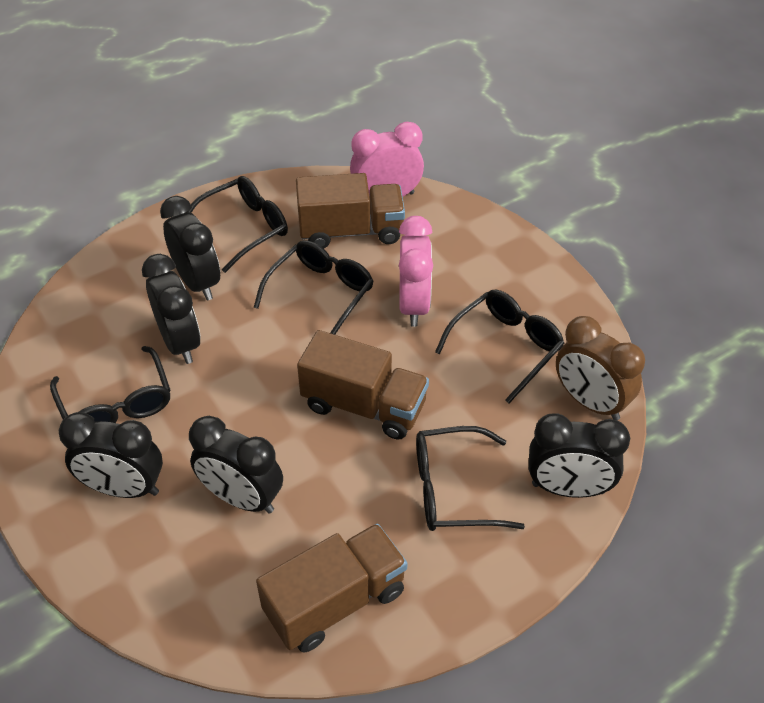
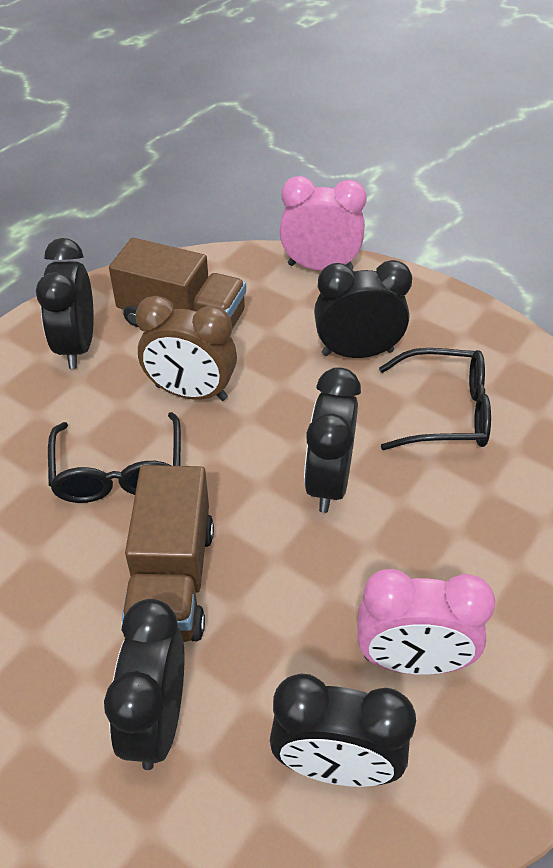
black glasses: 5 -> 2
brown truck: 3 -> 2

